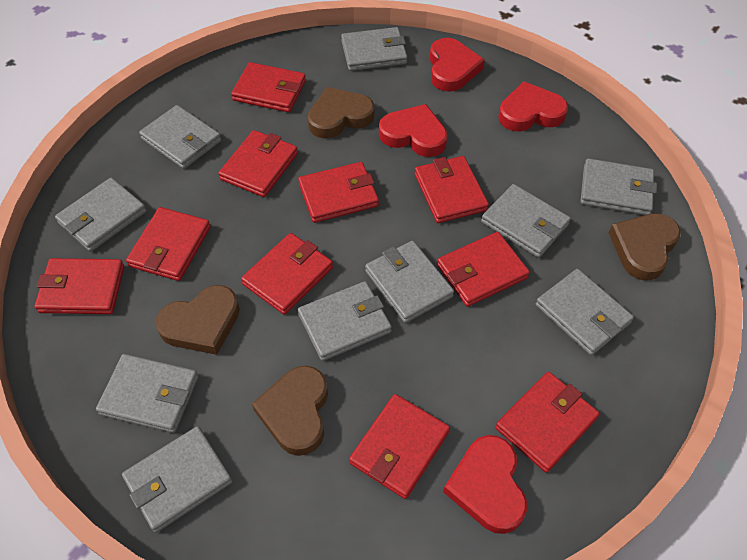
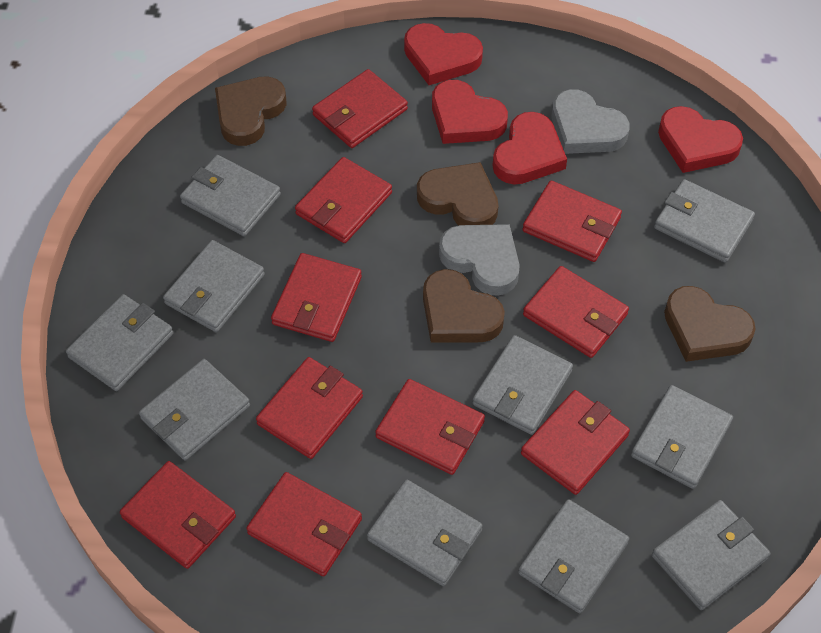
grey heart: 0 -> 2

